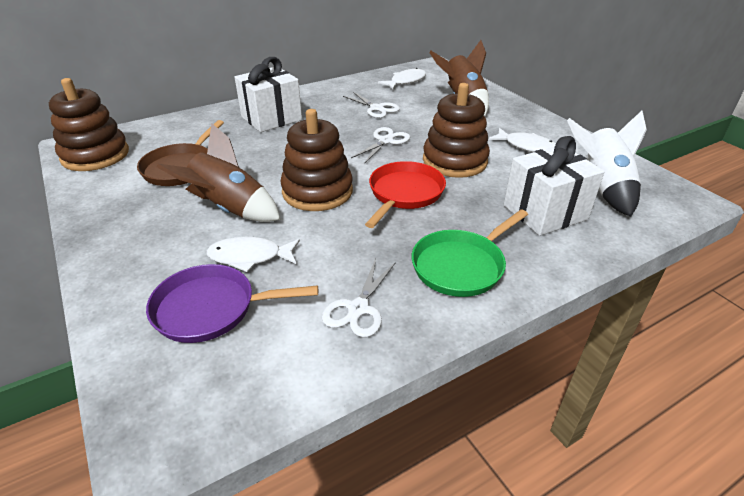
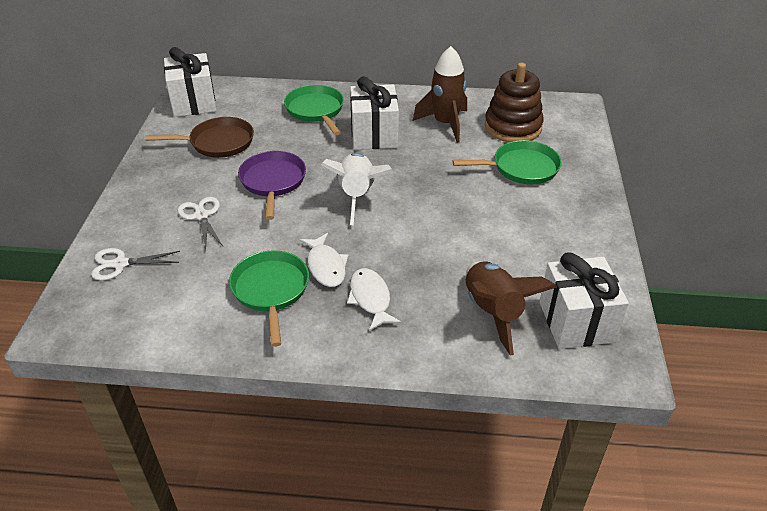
brown stacking toy: 3 -> 1
green pan: 1 -> 3
red pan: 1 -> 0
white fish: 3 -> 2
white gift: 2 -> 3
white scissors: 3 -> 2

